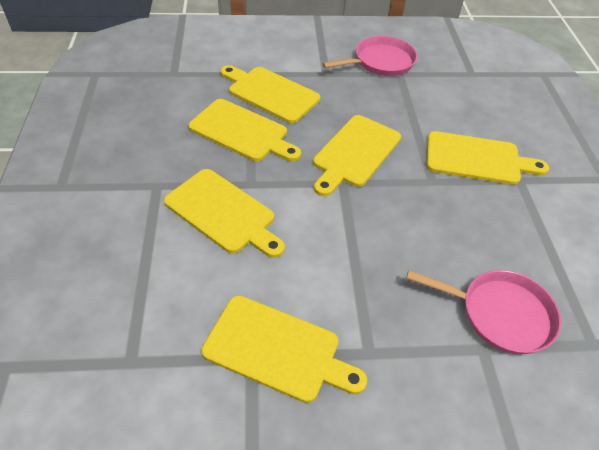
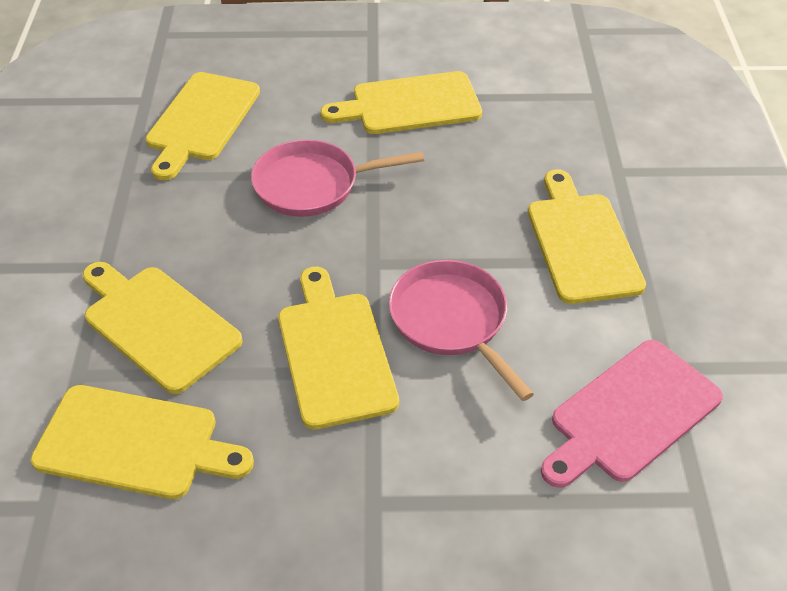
pink cutting board: 0 -> 1

